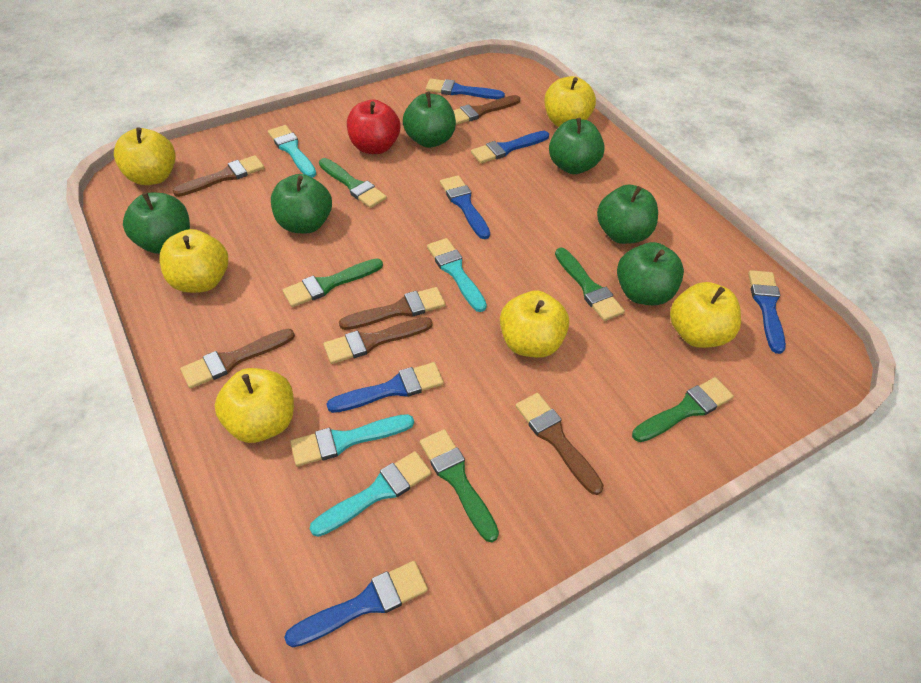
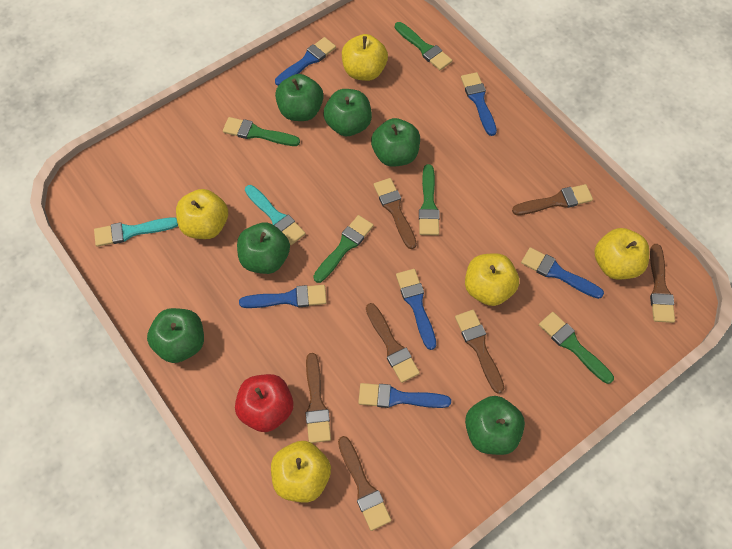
brown brush: 6 -> 7
turquoise brush: 4 -> 2
yellow apple: 6 -> 5

